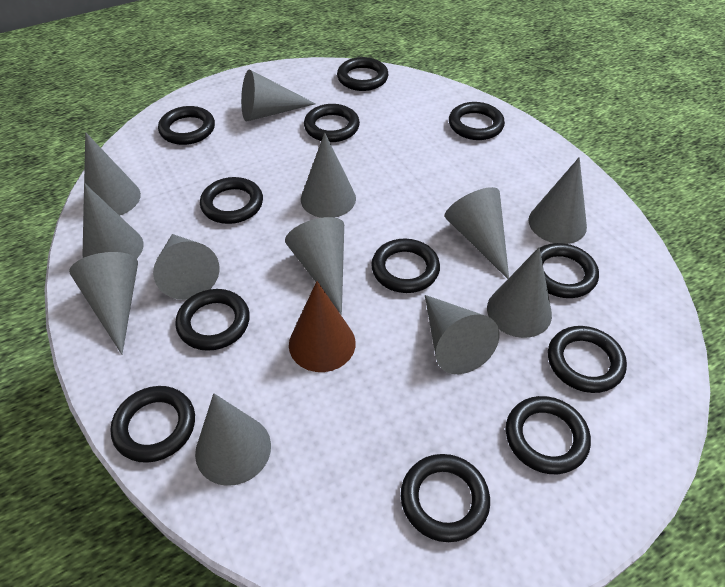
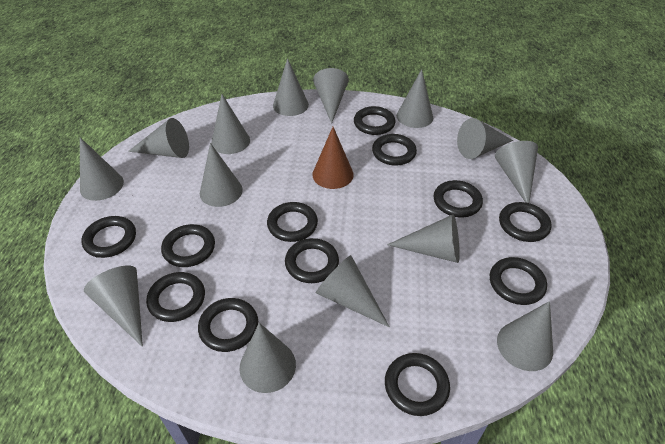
grey cone: 12 -> 14

